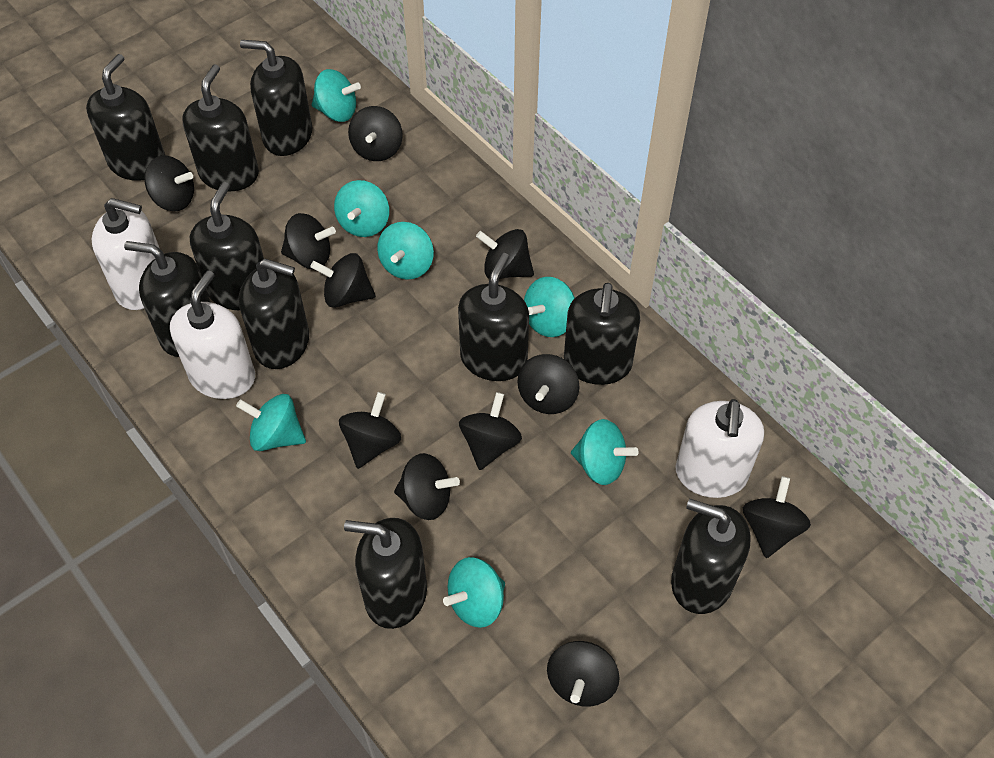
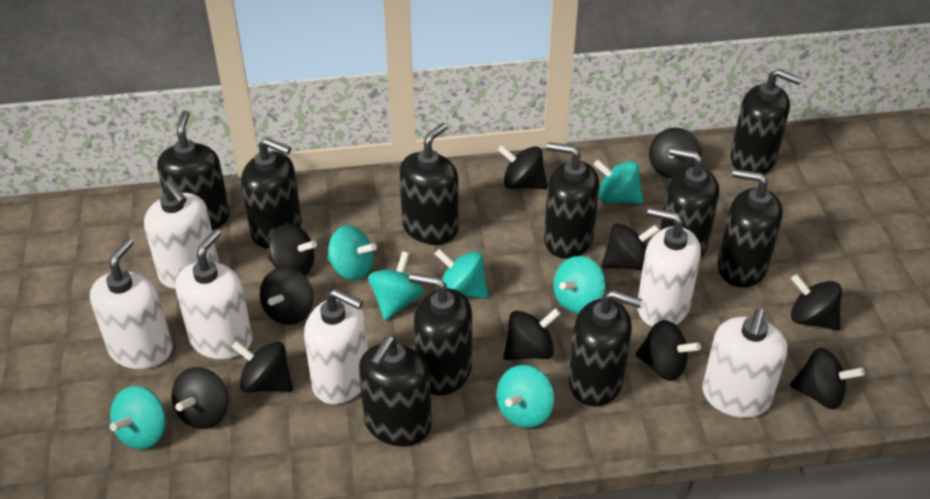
white soap dispenser: 3 -> 6

